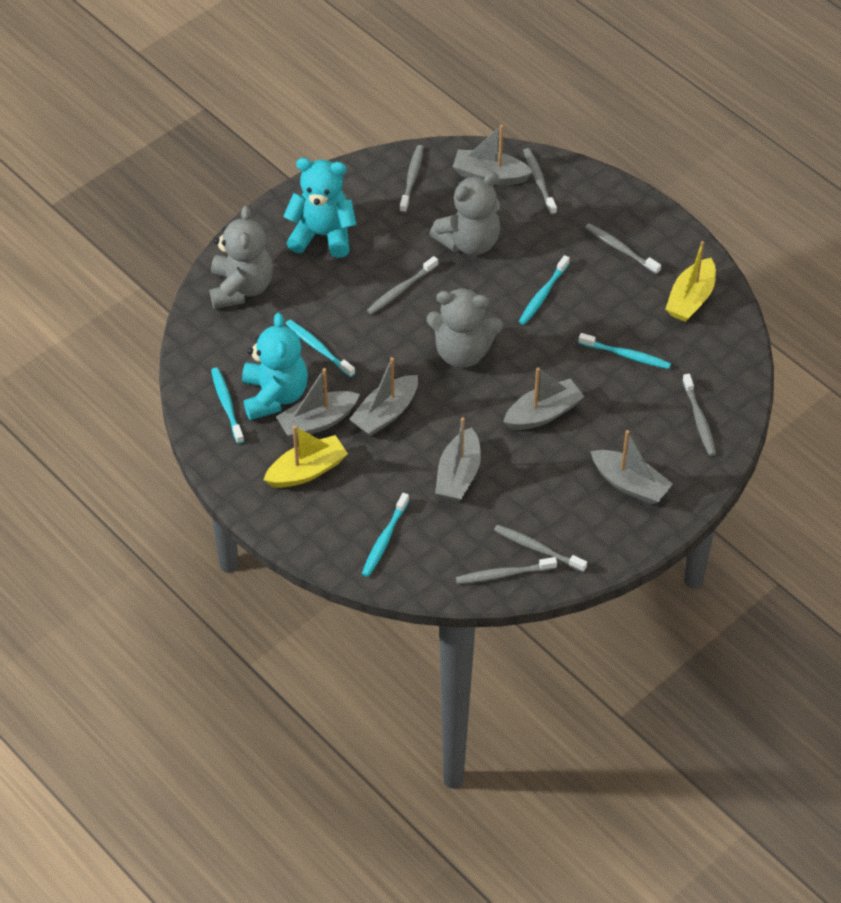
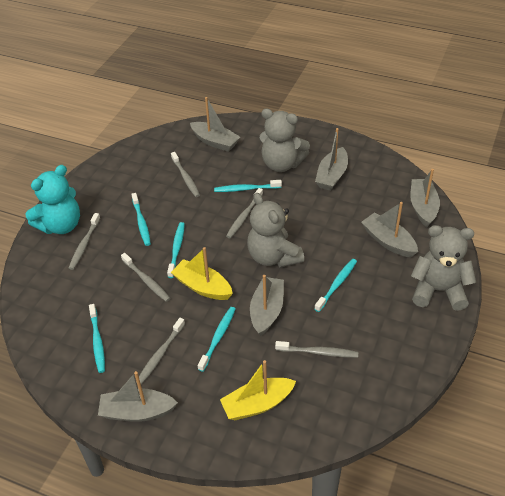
grey toothbrush: 7 -> 6
turquoise teddy bear: 2 -> 1
turquoise toothbrush: 5 -> 6

